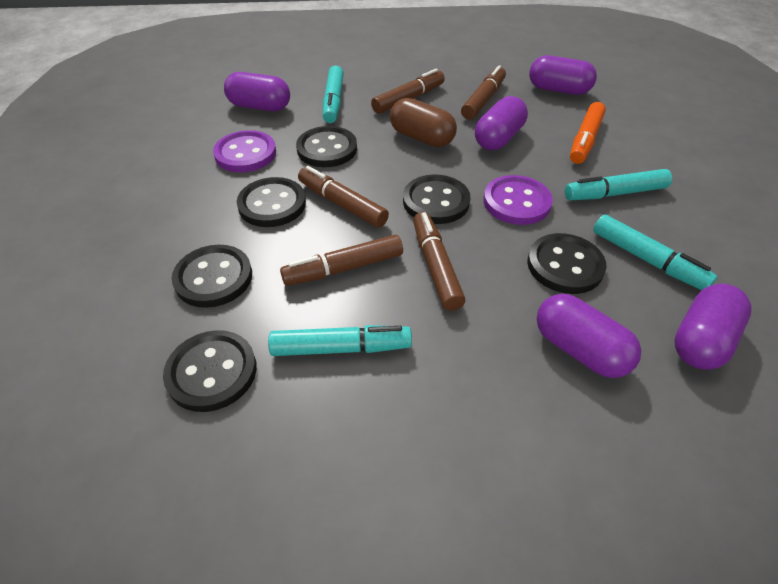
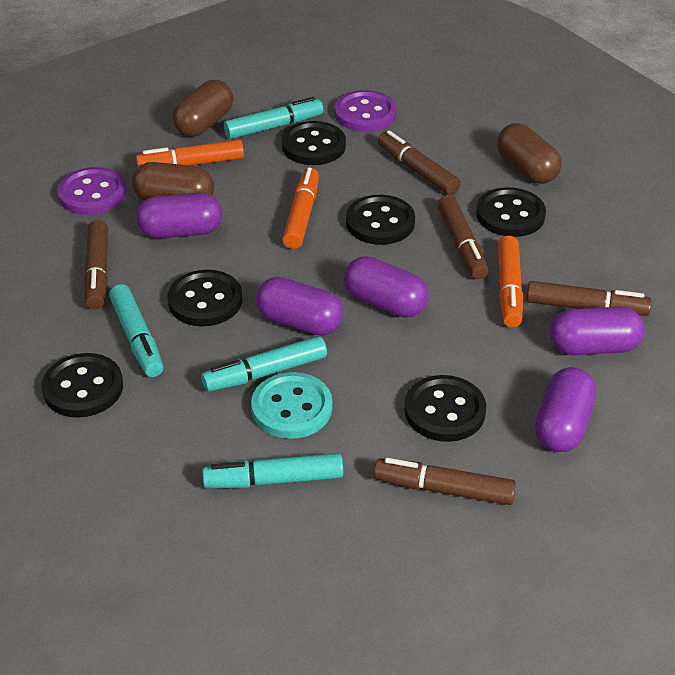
brown capsule: 1 -> 3
orange marker: 1 -> 3
turquoise button: 0 -> 1

